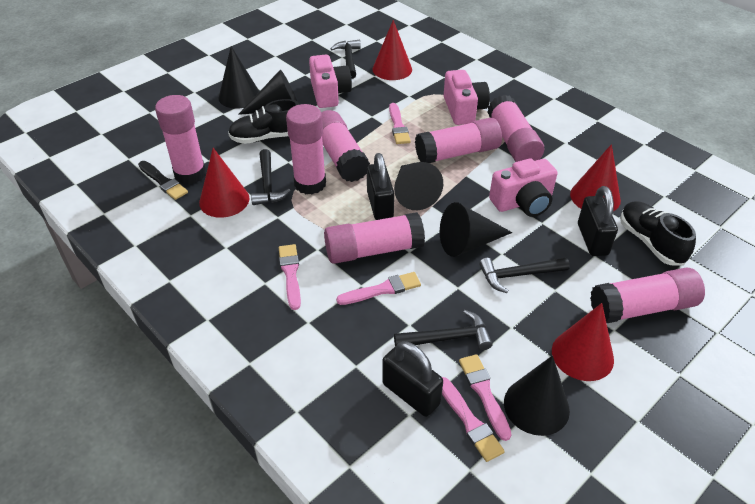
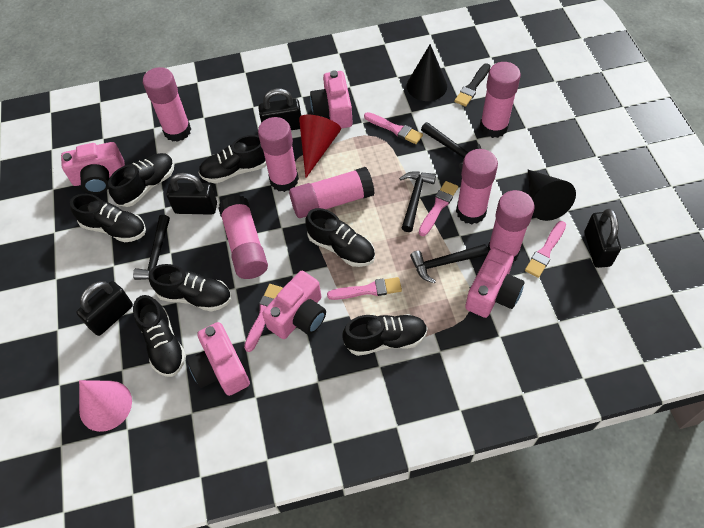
black cone: 5 -> 2
black padlock: 3 -> 4
black shoe: 2 -> 7
pink camera: 3 -> 5
pink cone: 0 -> 1
red cone: 4 -> 1

